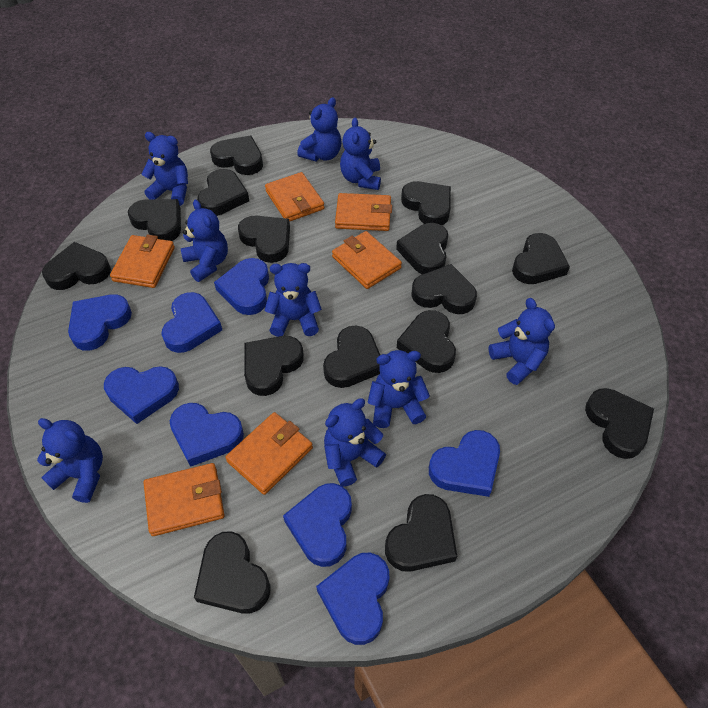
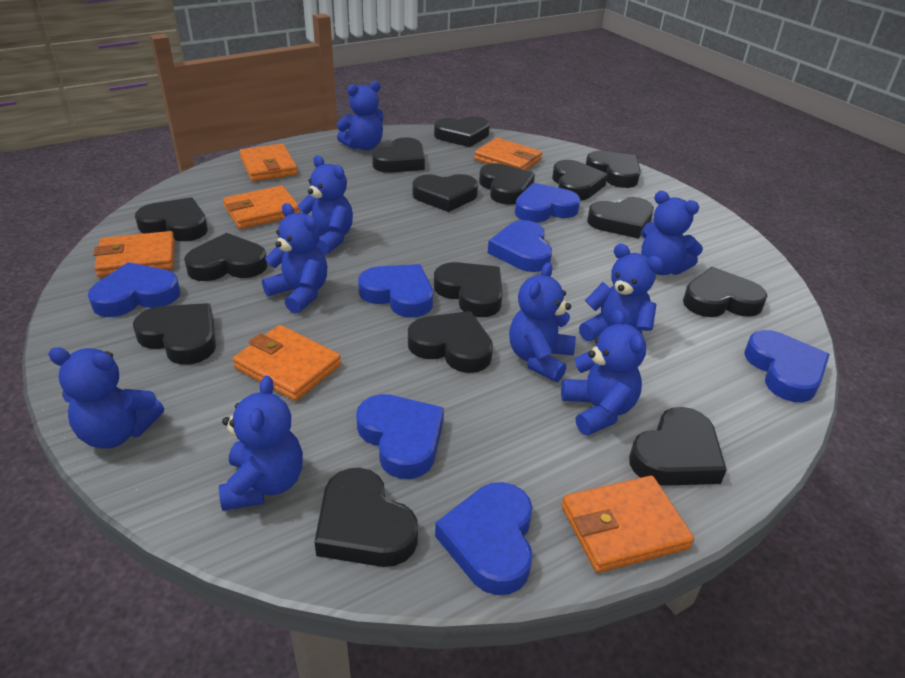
blue heart: 8 -> 7

